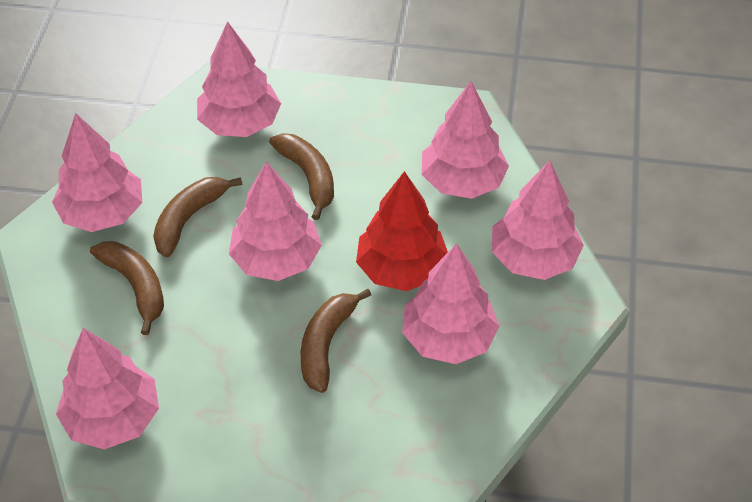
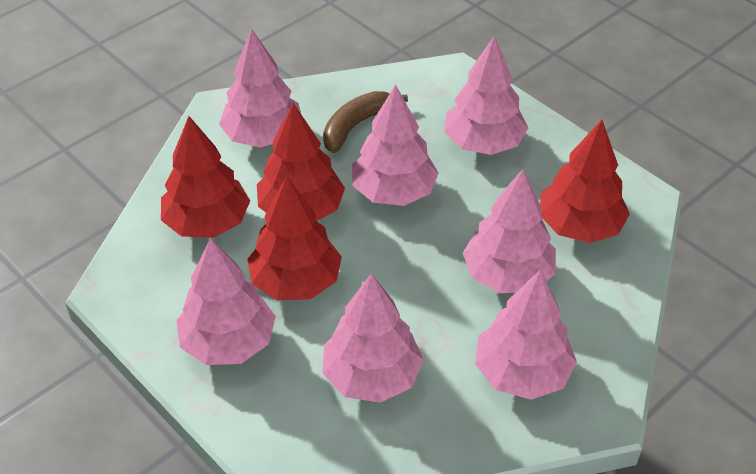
brown banana: 4 -> 1
red tree: 1 -> 4

